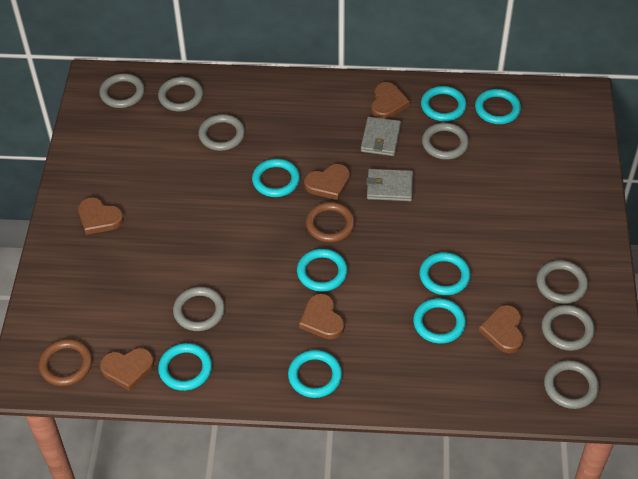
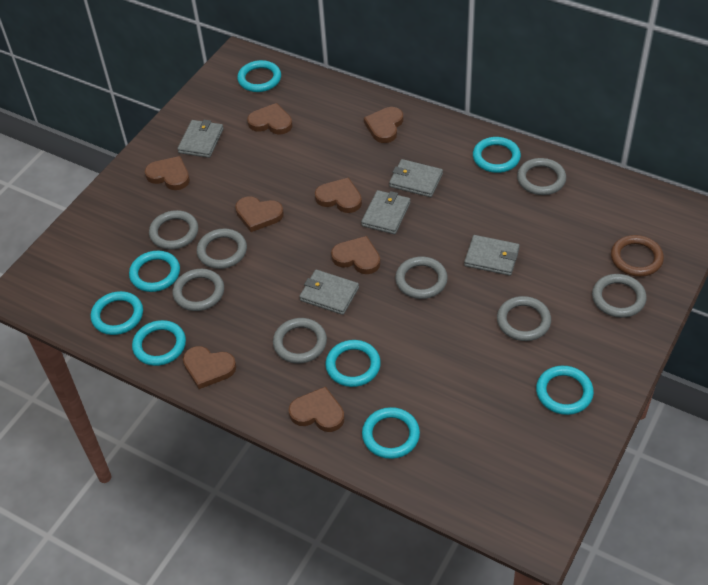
brown heart: 6 -> 8
brown ring: 2 -> 1
grey wallet: 2 -> 5

